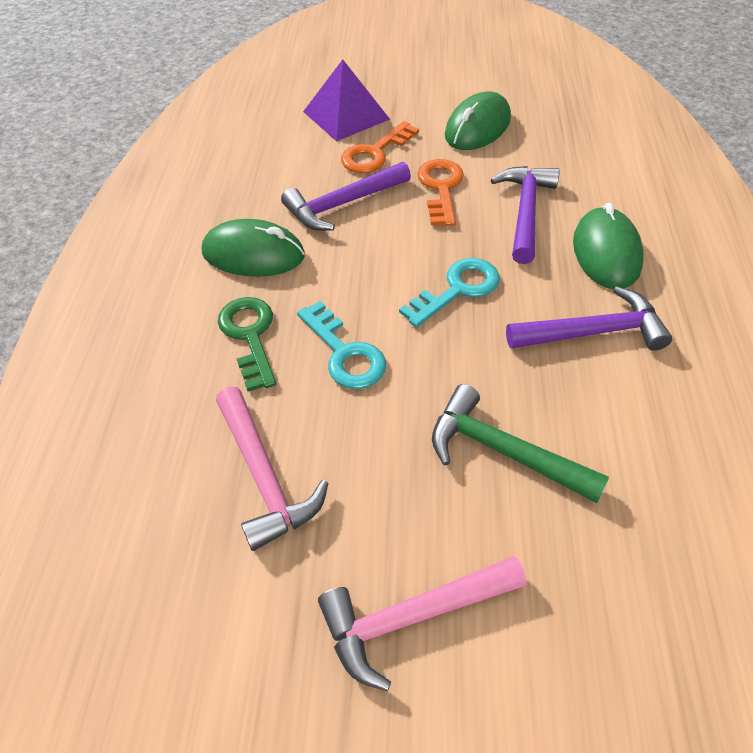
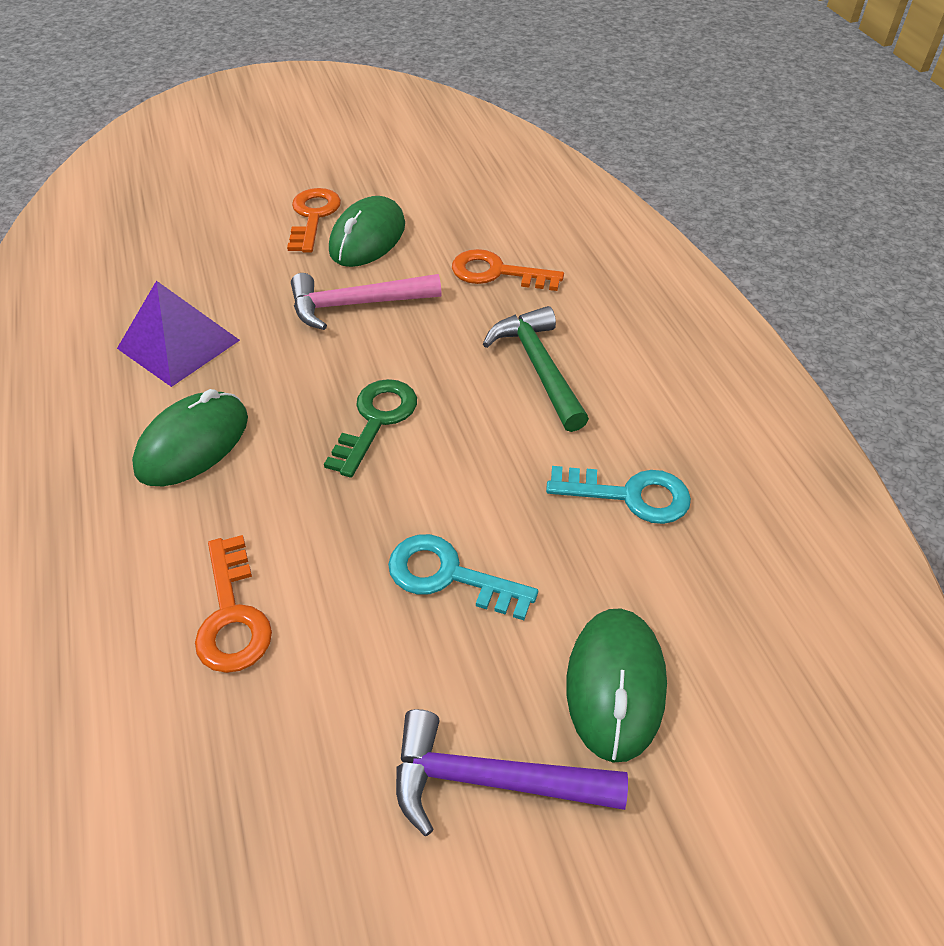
orange key: 2 -> 3
pink hammer: 2 -> 1
purple hammer: 3 -> 1

